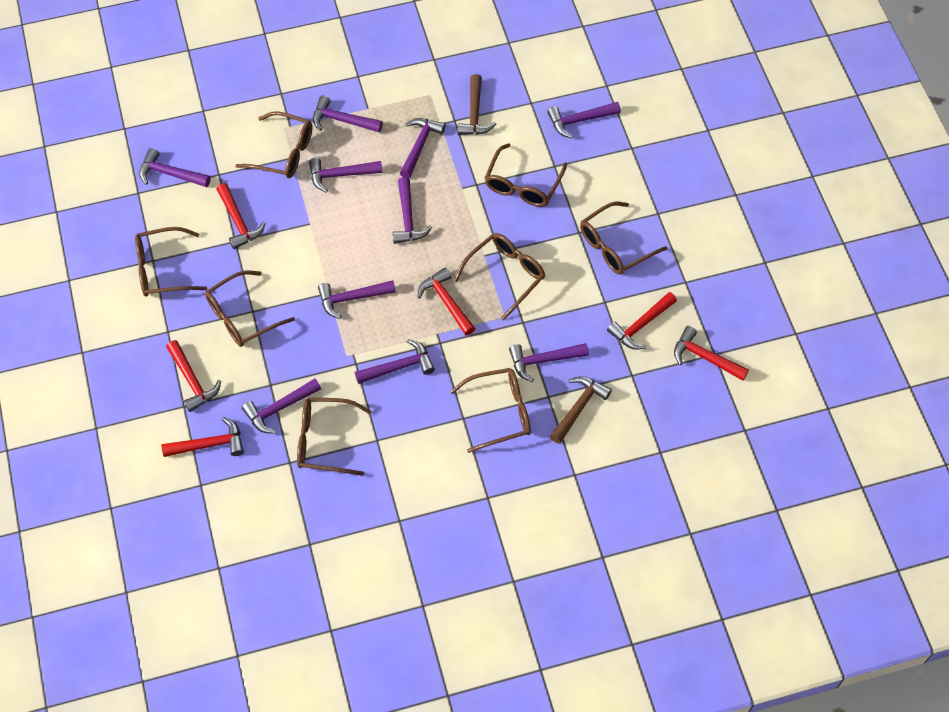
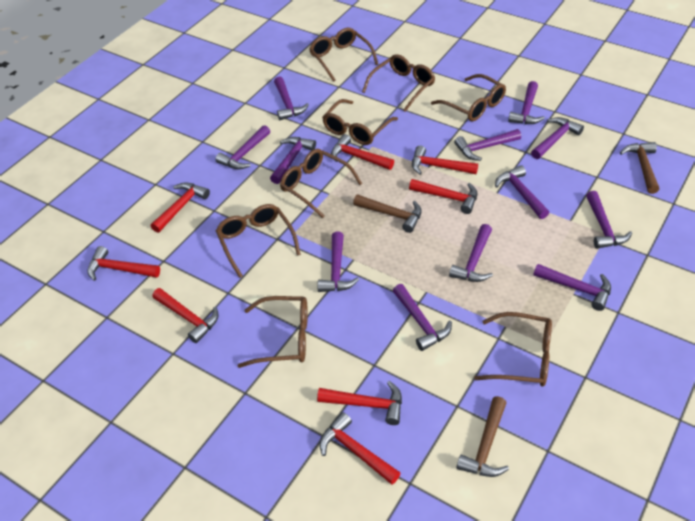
brown hammer: 2 -> 3
purple hammer: 10 -> 12
red hammer: 6 -> 8

